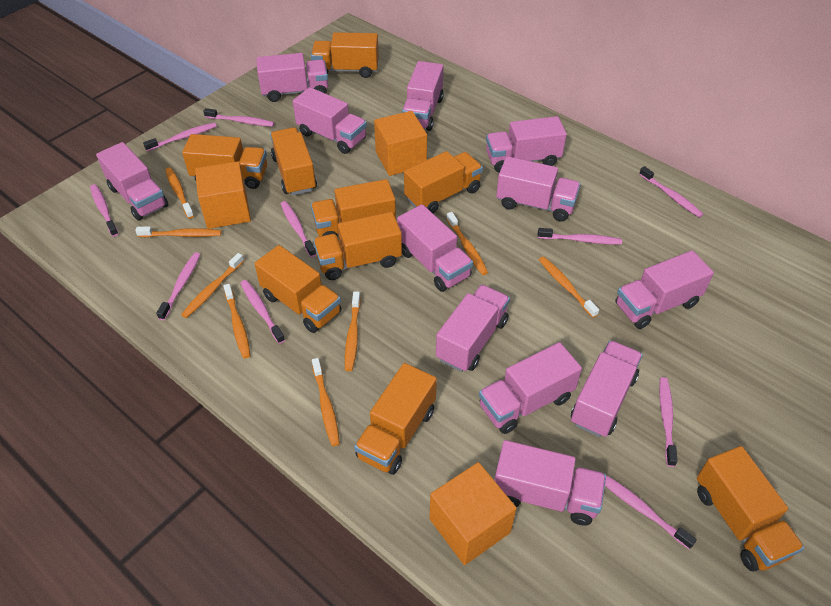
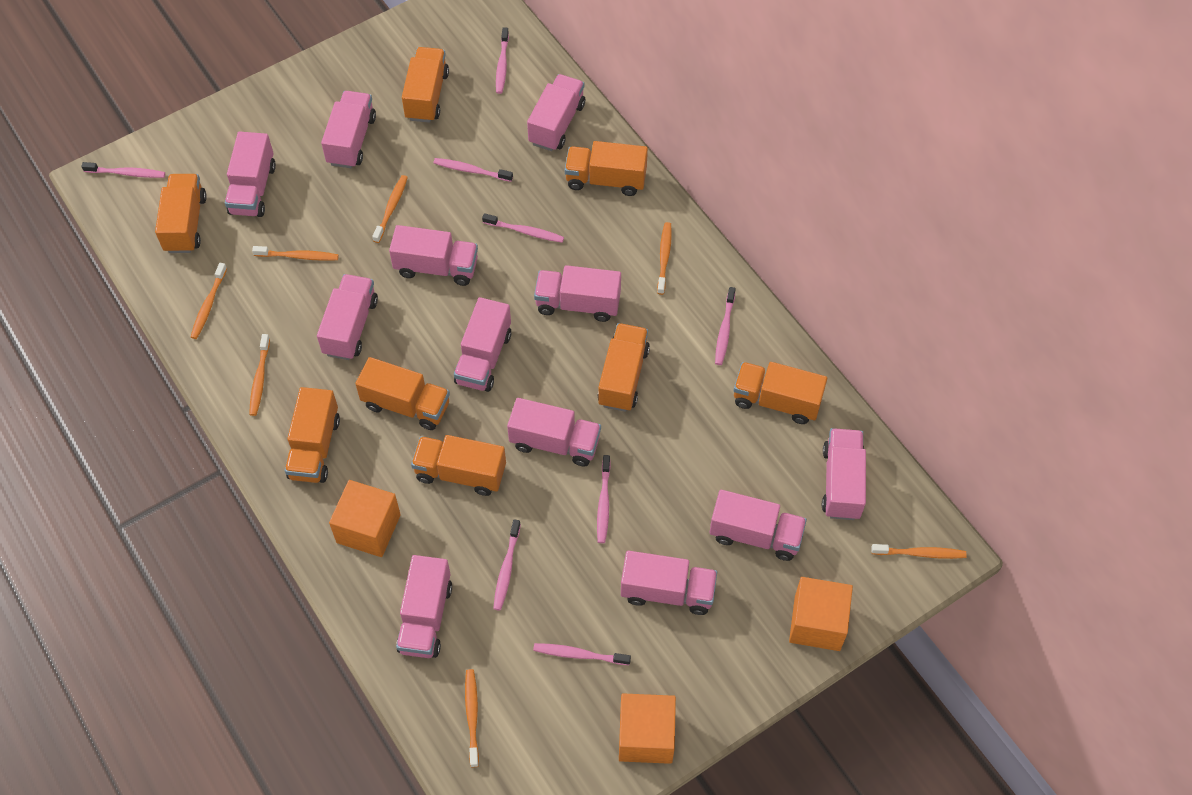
orange toothbrush: 8 -> 7
orange truck: 9 -> 8
pink toothbrush: 10 -> 8

